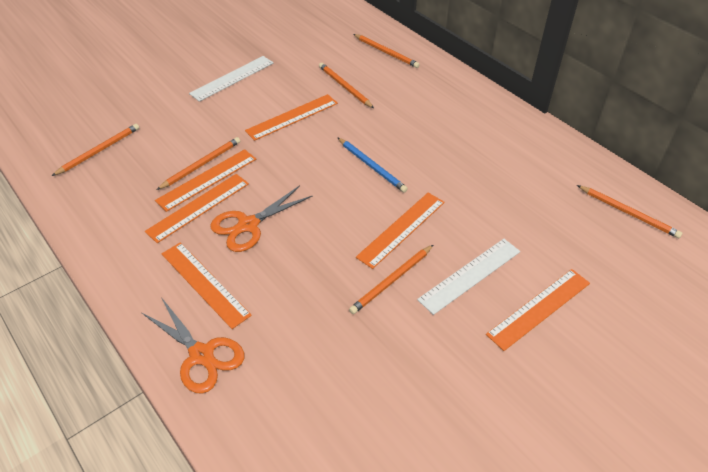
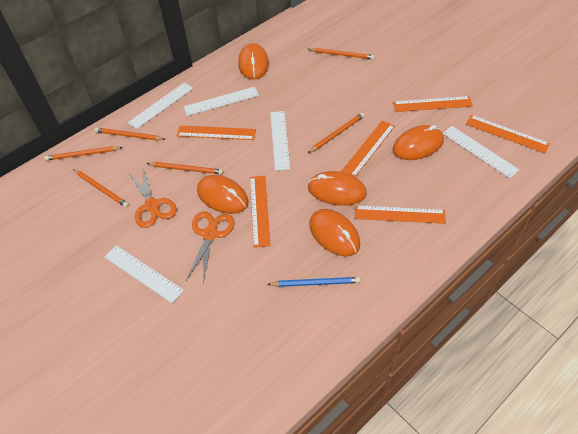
orange mouse: 0 -> 5
white ruler: 2 -> 5

